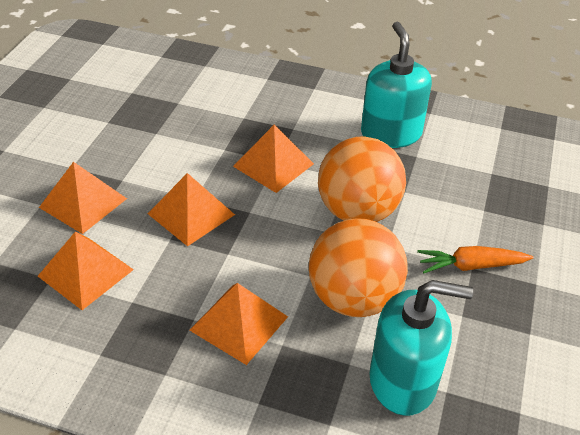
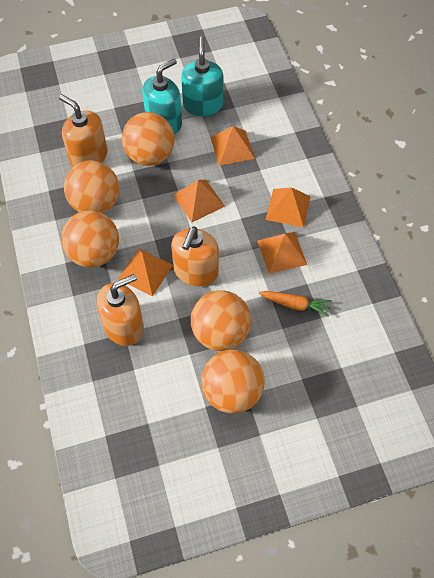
orange ball: 2 -> 5
orange soap dispenser: 0 -> 3

